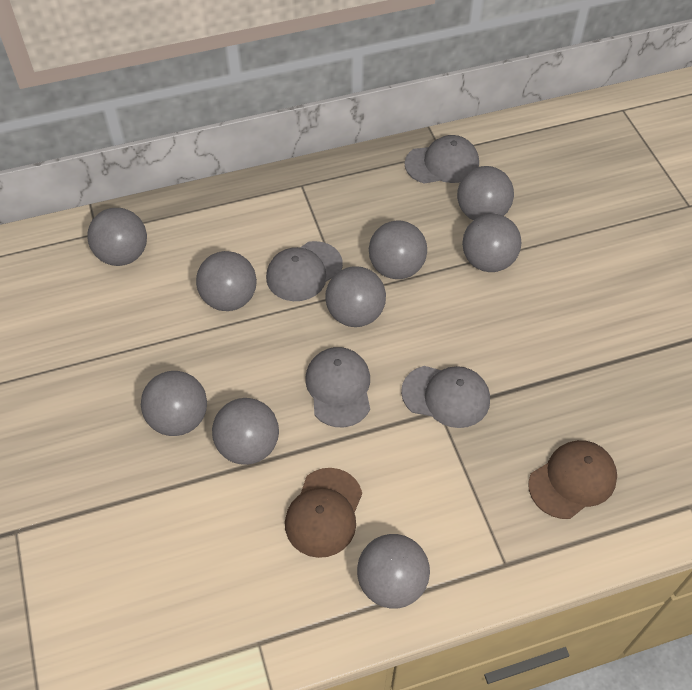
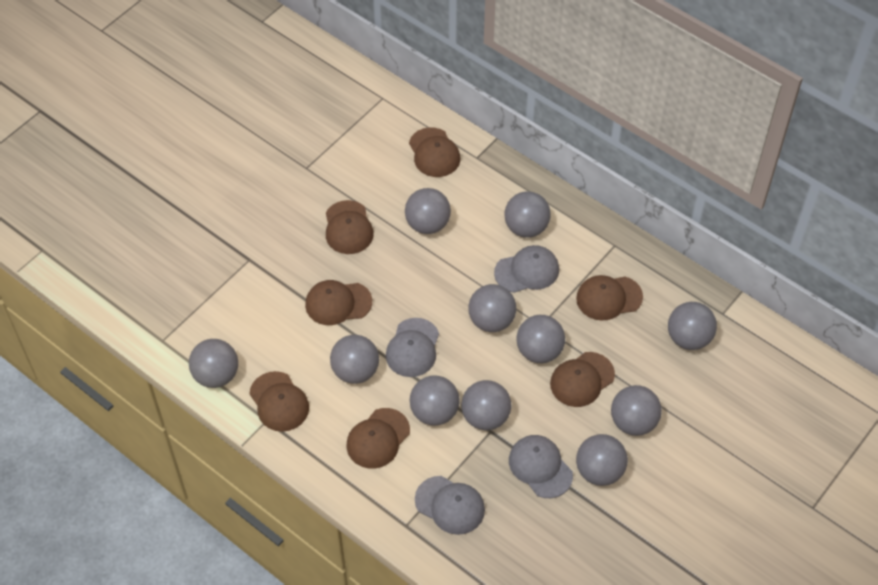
brown cap: 2 -> 7
grey ball: 9 -> 11

